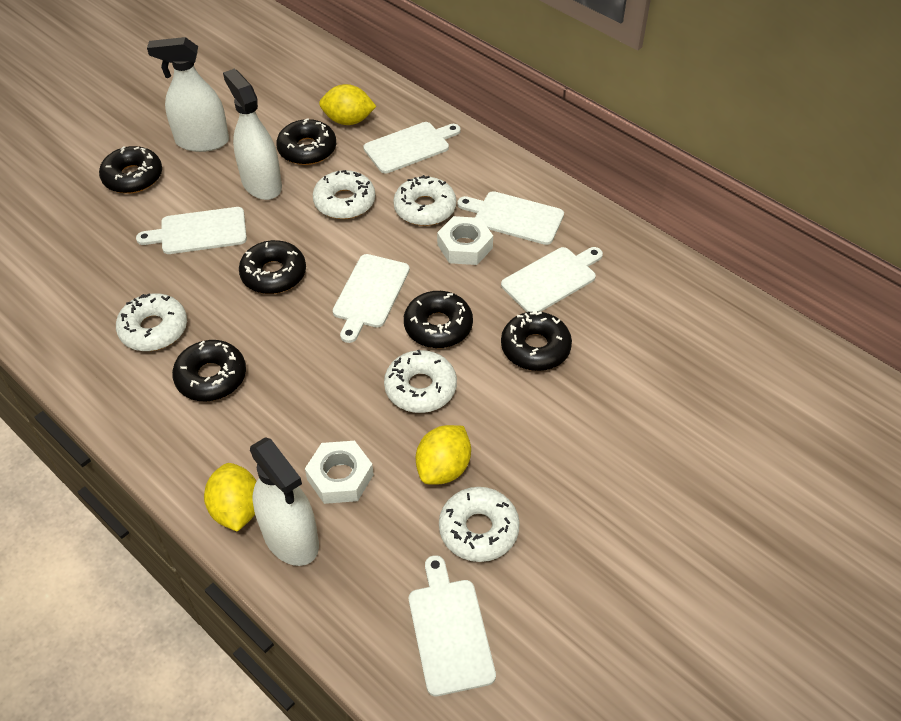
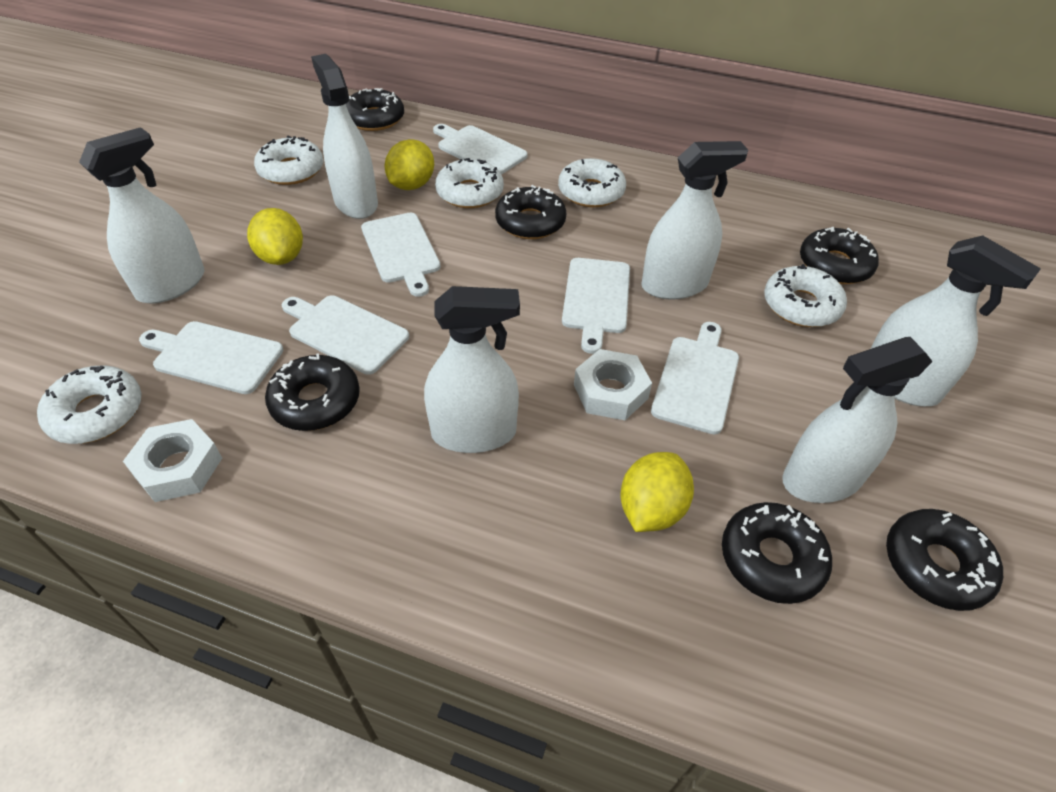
white spray bottle: 3 -> 6

